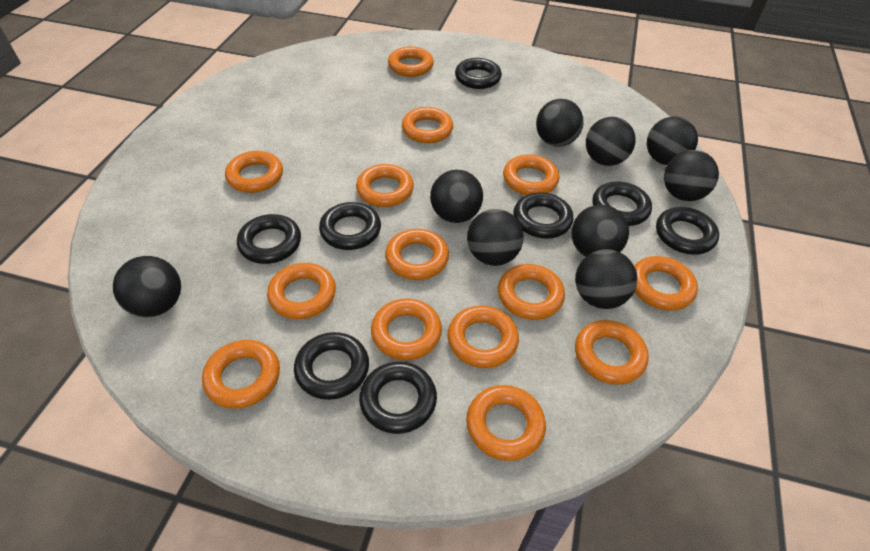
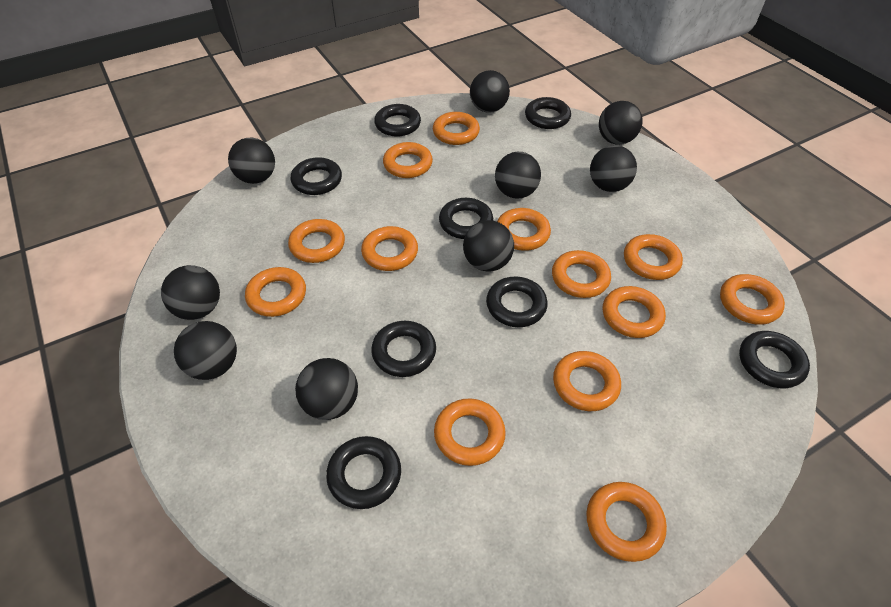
orange ring: 14 -> 13

